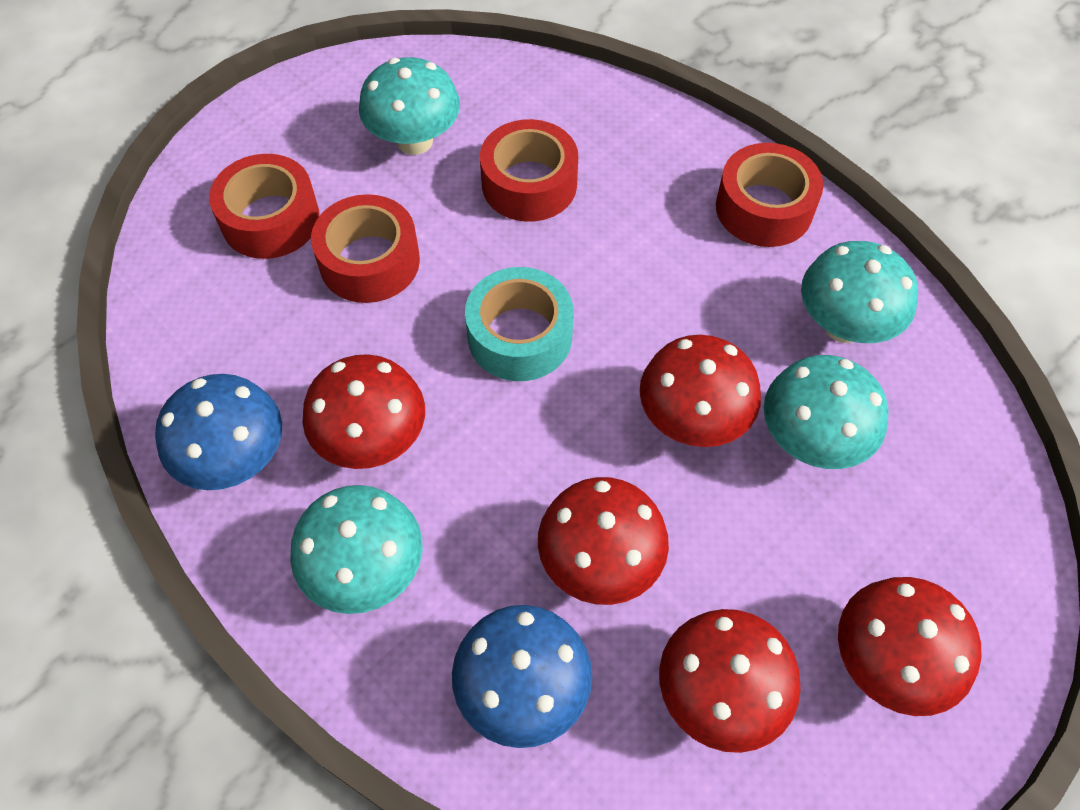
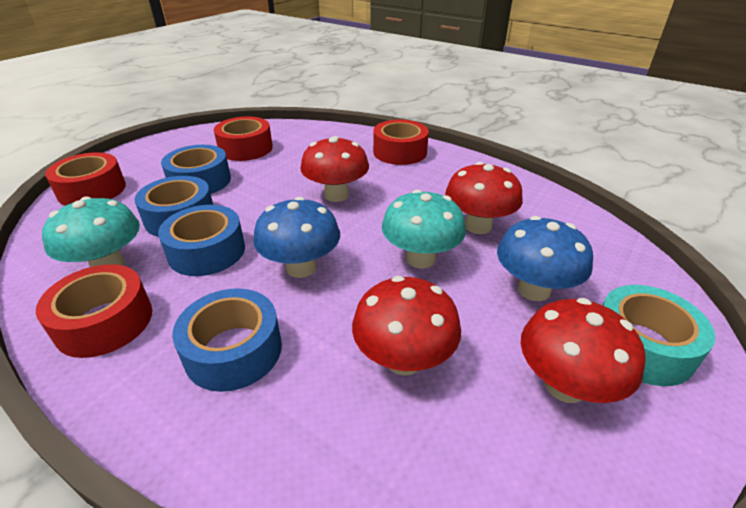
blue tape: 0 -> 4
red mushroom: 5 -> 4
turquoise mushroom: 4 -> 2

